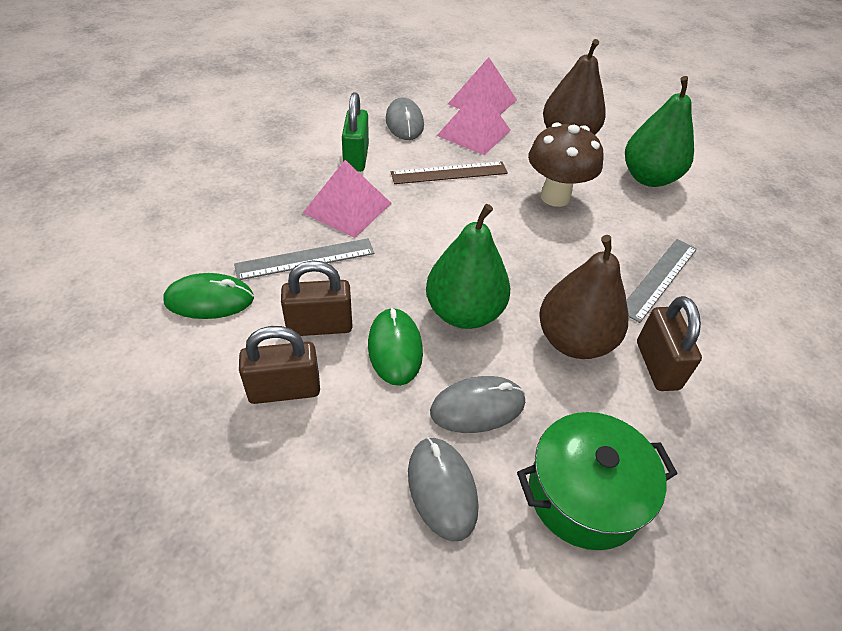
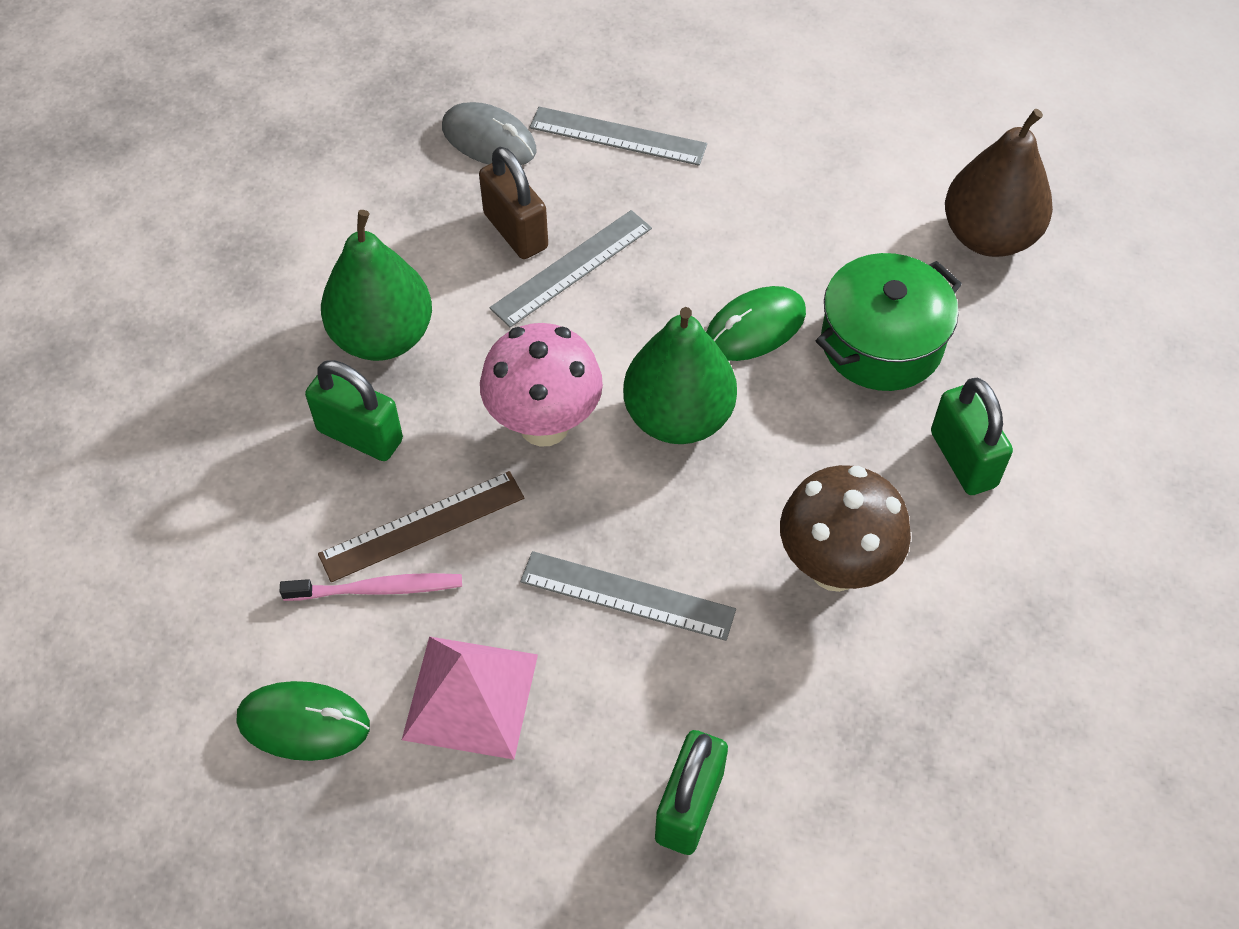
brown padlock: 3 -> 1
brown pear: 2 -> 1
green padlock: 1 -> 3
grey mouse: 3 -> 1
grey ruler: 2 -> 3
pink mushroom: 0 -> 1
pink pyramid: 3 -> 1
pink toothbrush: 0 -> 1

